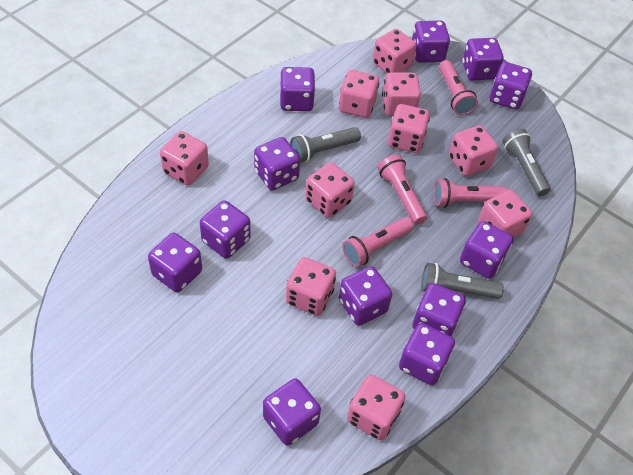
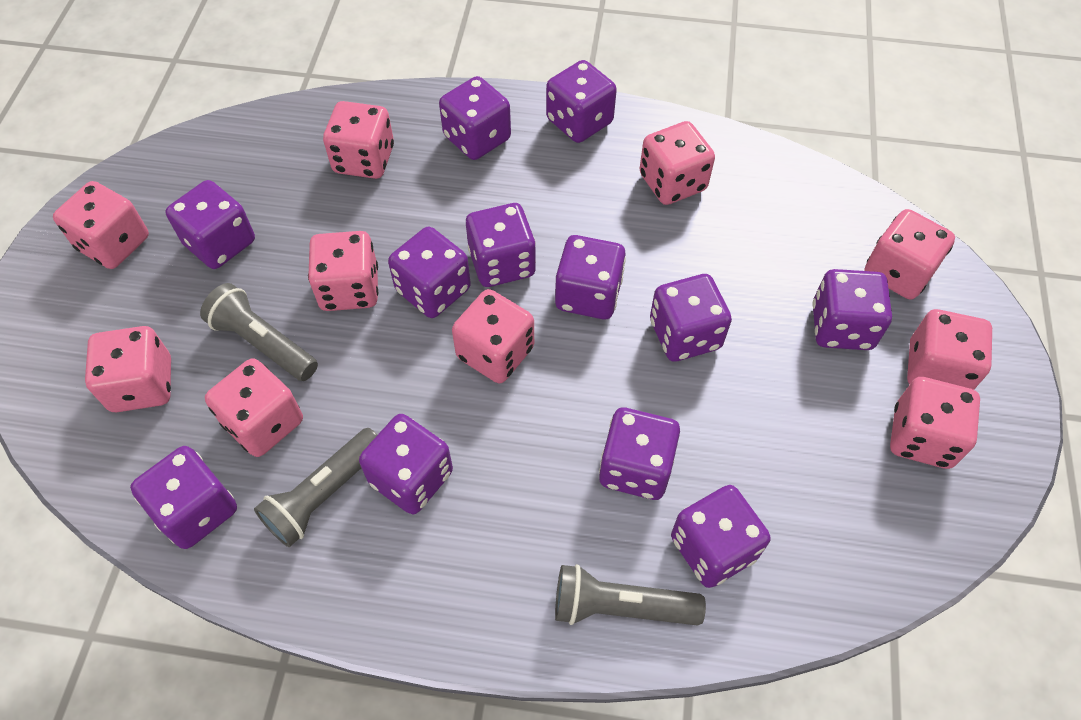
pink flashlight: 4 -> 0

